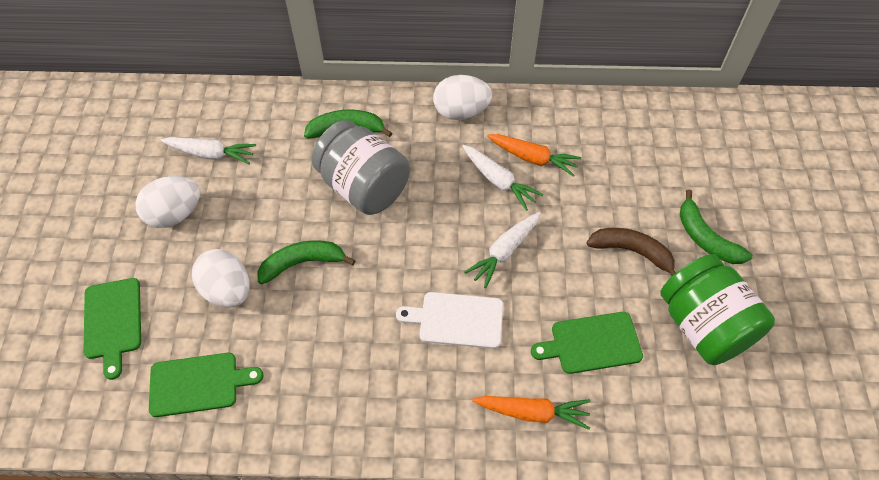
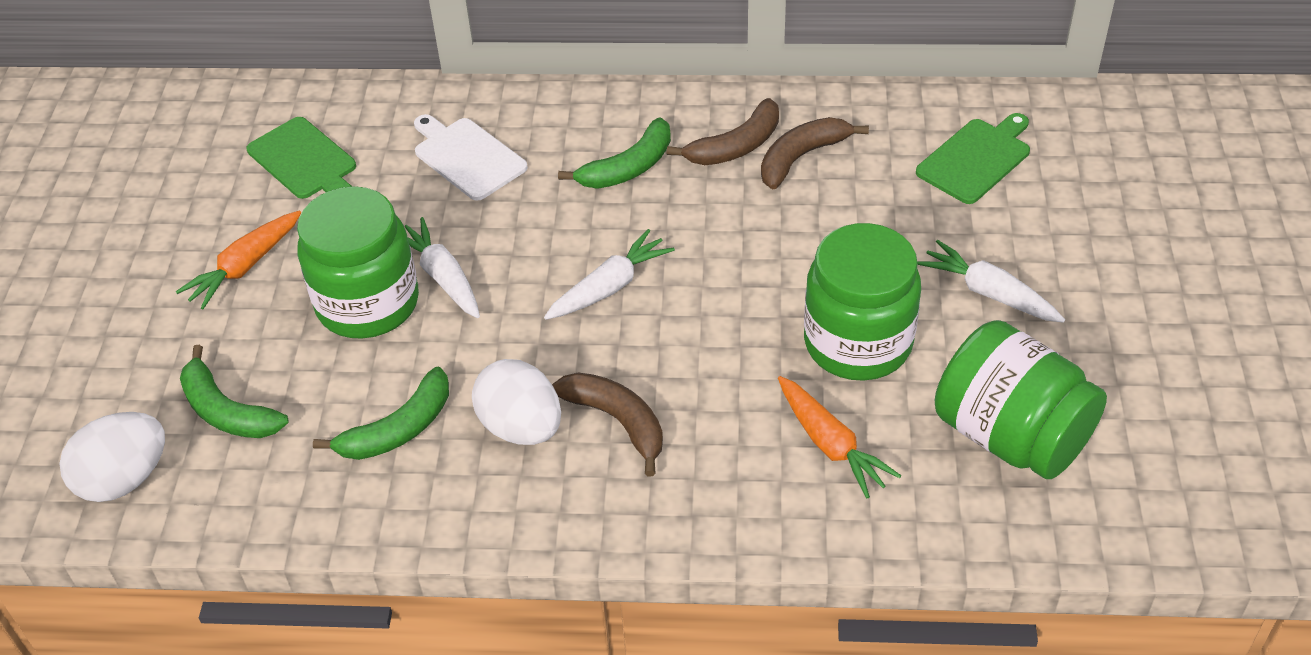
brown banana: 1 -> 3
green cutting board: 3 -> 2
green jar: 1 -> 3
grey jar: 1 -> 0
white egg: 3 -> 2

